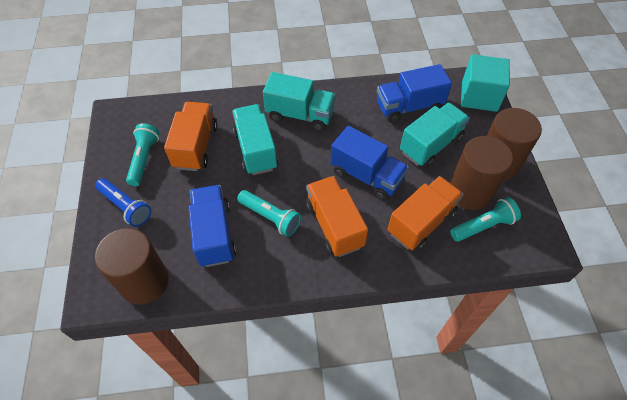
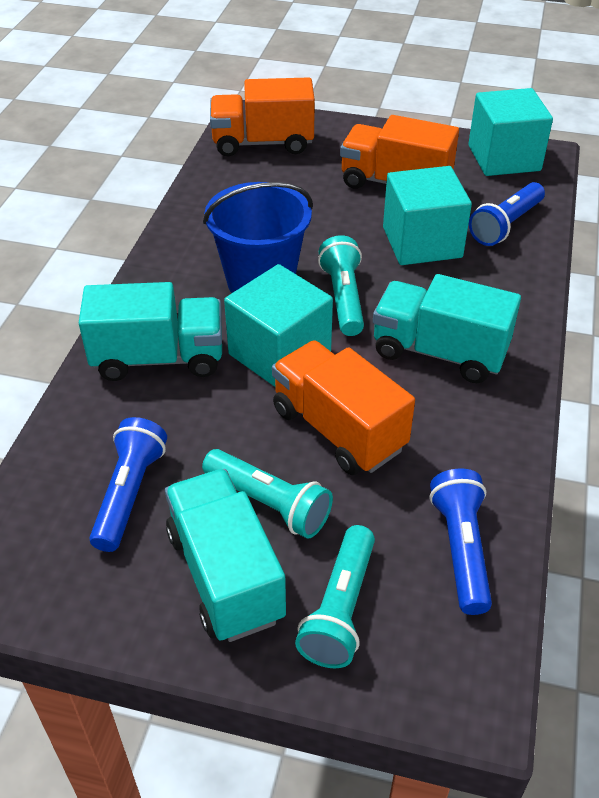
blue bucket: 0 -> 1
blue flashlight: 1 -> 3
blue truck: 3 -> 0
brown cylinder: 3 -> 0
turquoise cube: 1 -> 3

